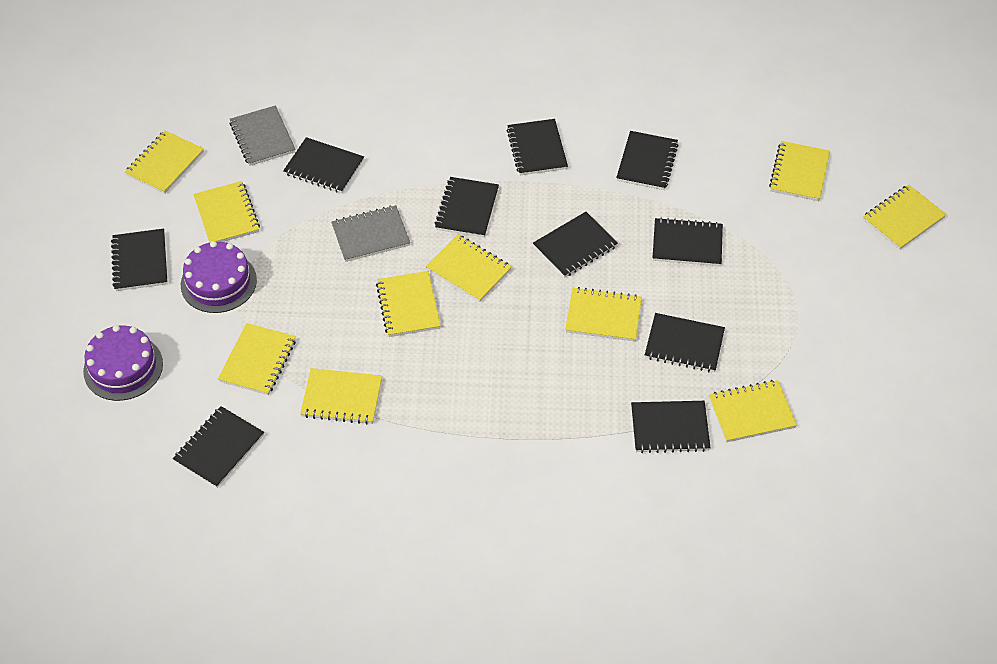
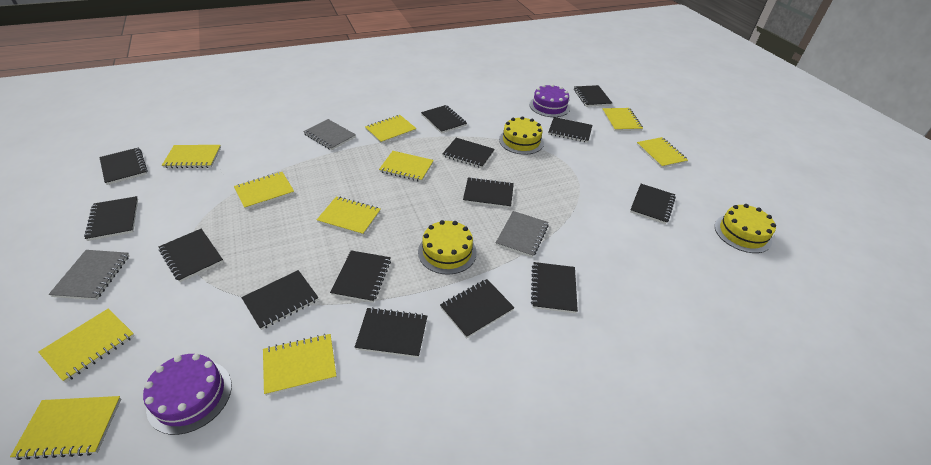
black notebook: 10 -> 14
grey notebook: 2 -> 3
yellow cake: 0 -> 3

